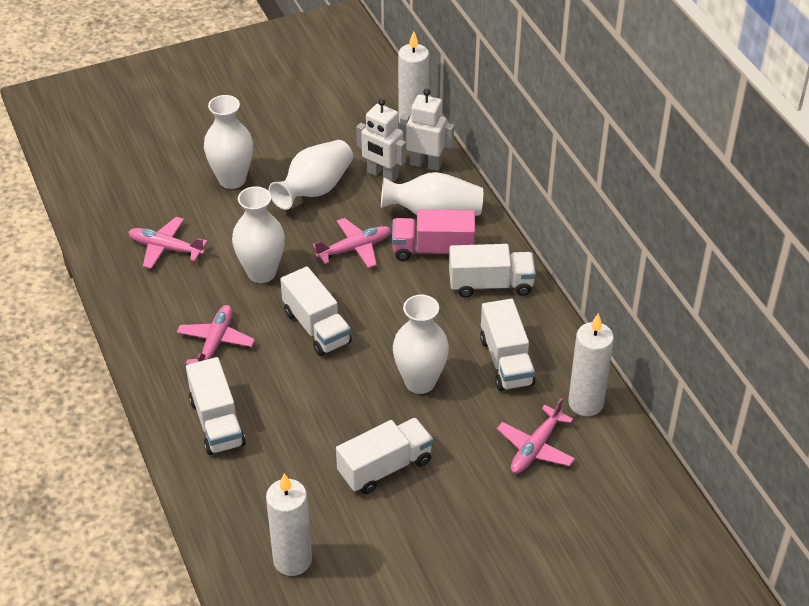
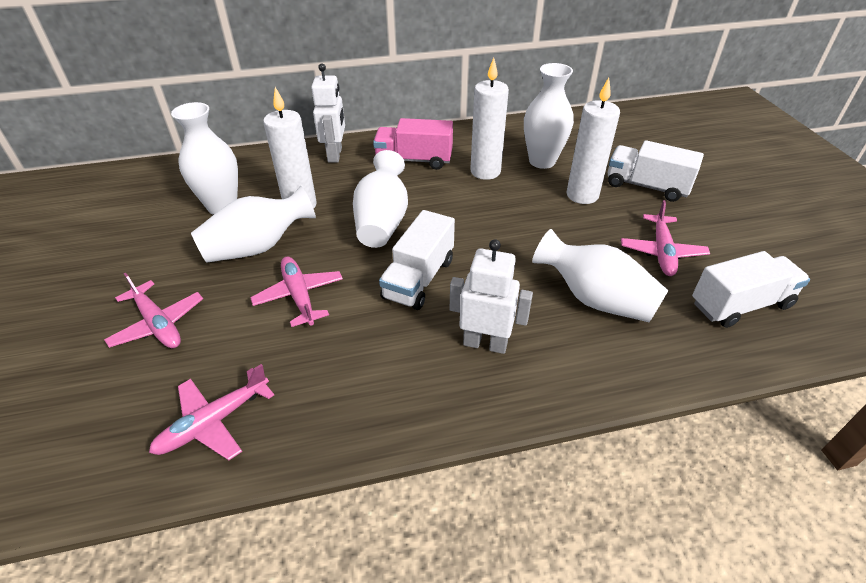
white truck: 5 -> 3

